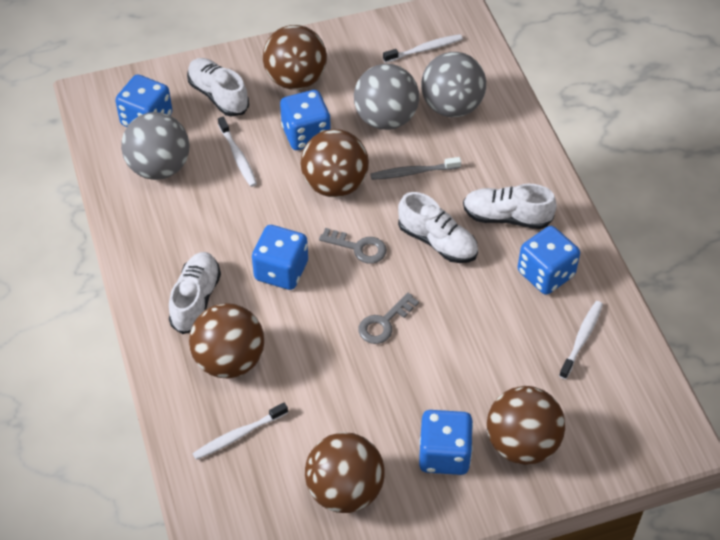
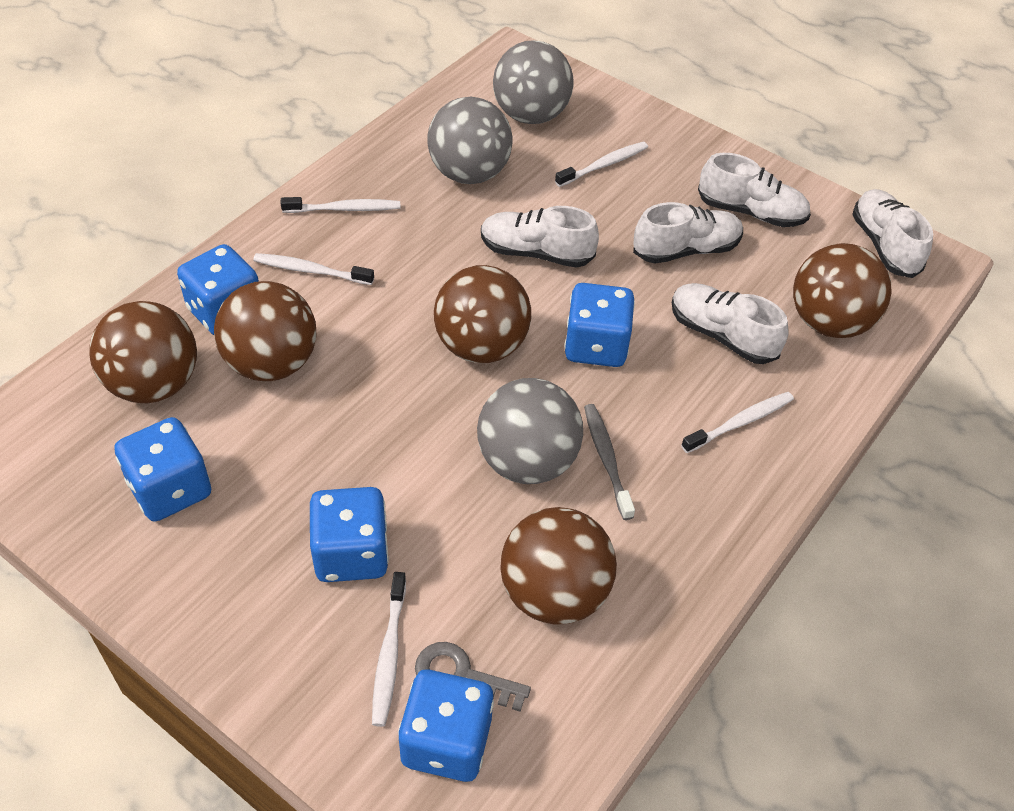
grey key: 2 -> 1
white shoe: 4 -> 5
white toothbrush: 4 -> 5

